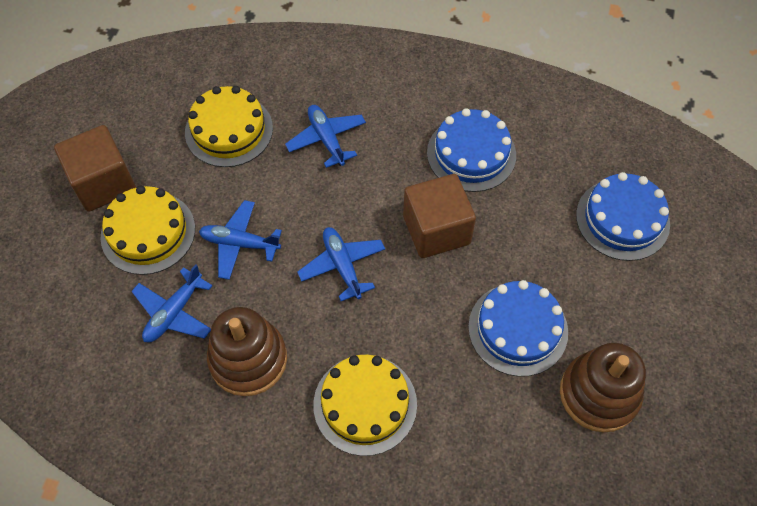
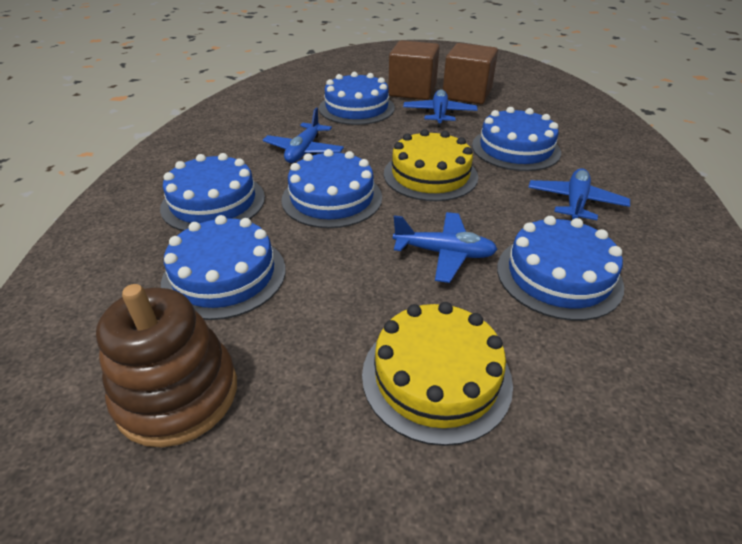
blue cake: 3 -> 6
brown stacking toy: 2 -> 1
yellow cake: 3 -> 2

